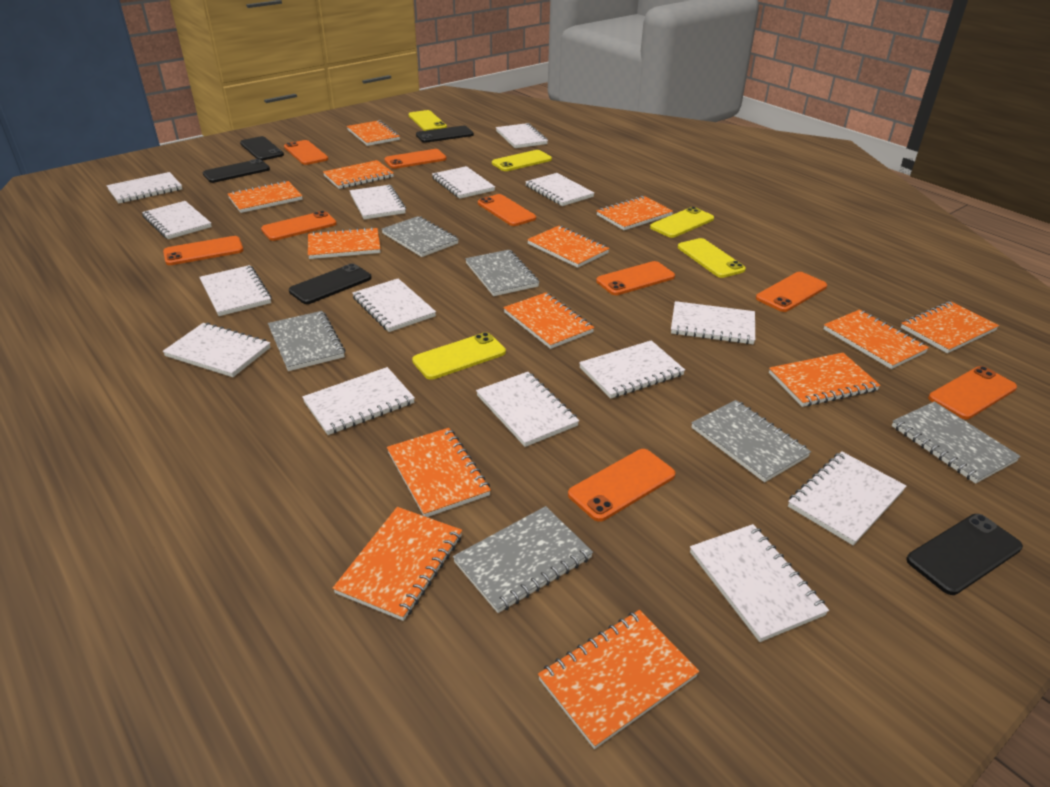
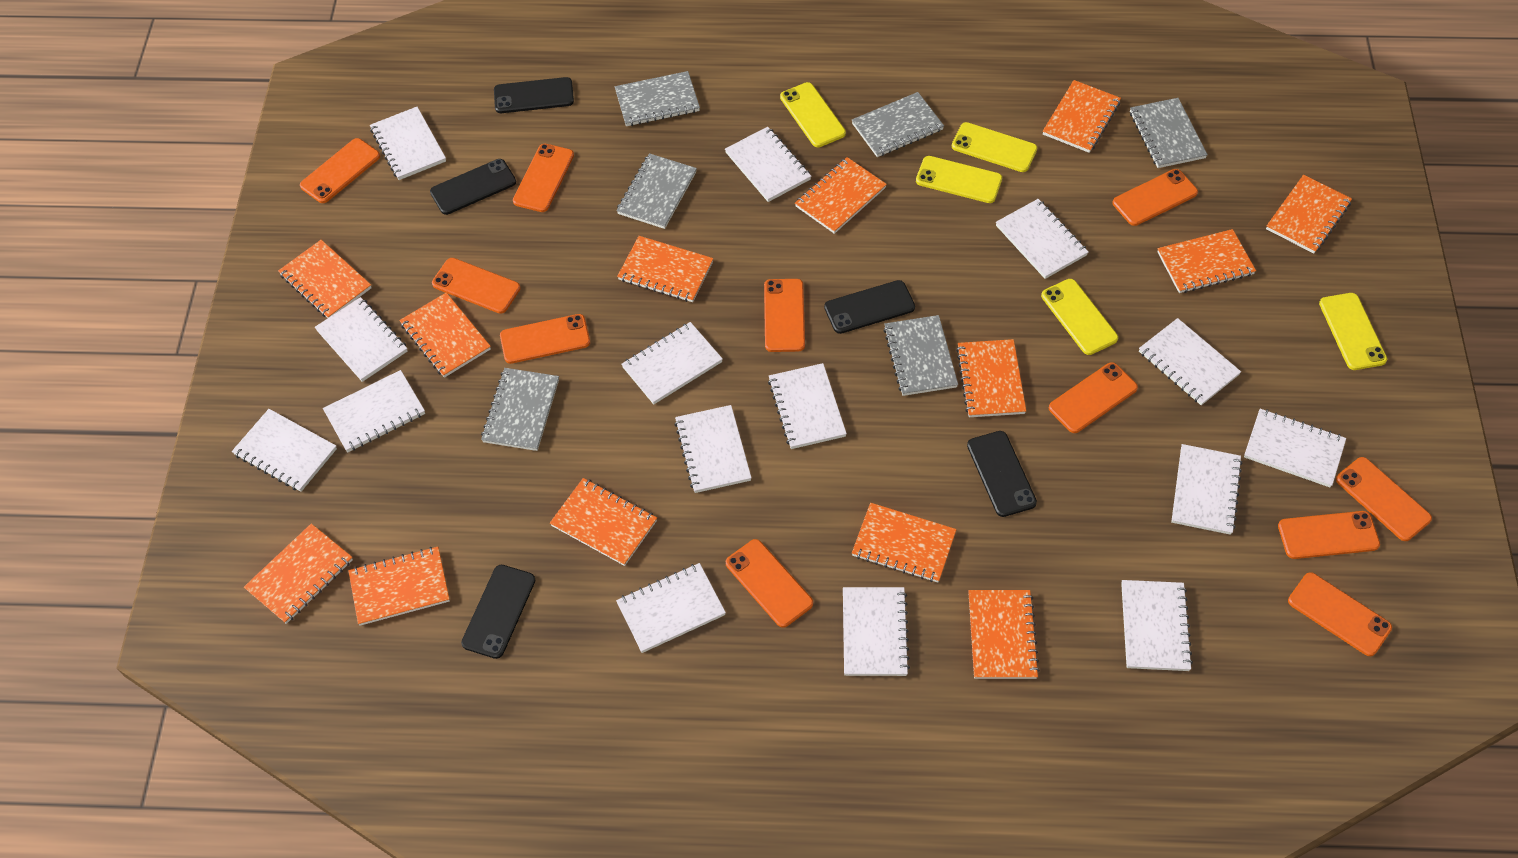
orange phone: 9 -> 11

